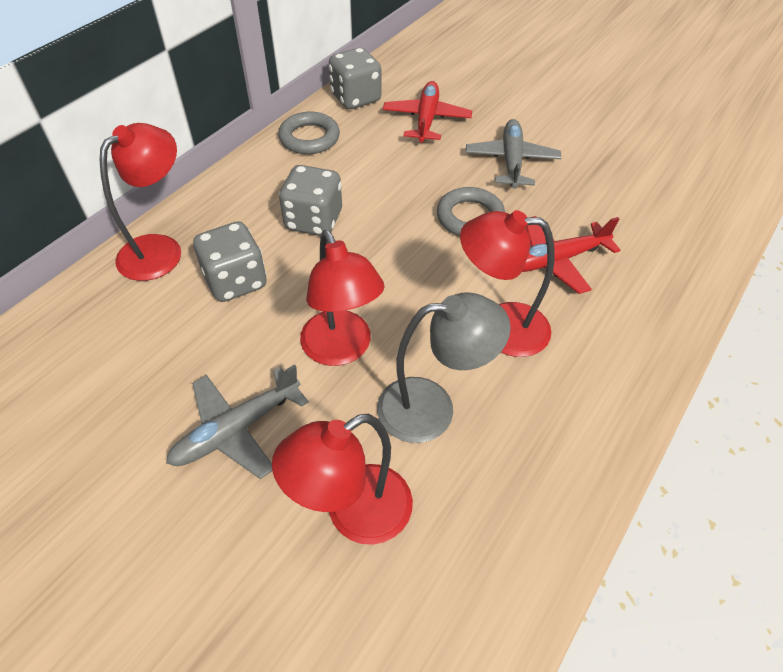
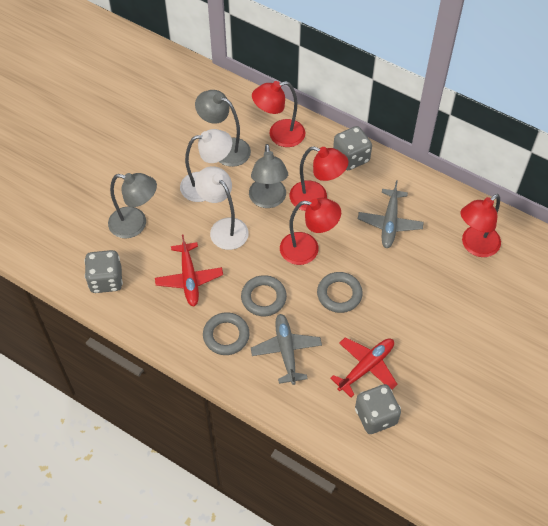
grey lamp: 1 -> 3
grey ring: 2 -> 3
white lamp: 0 -> 2

